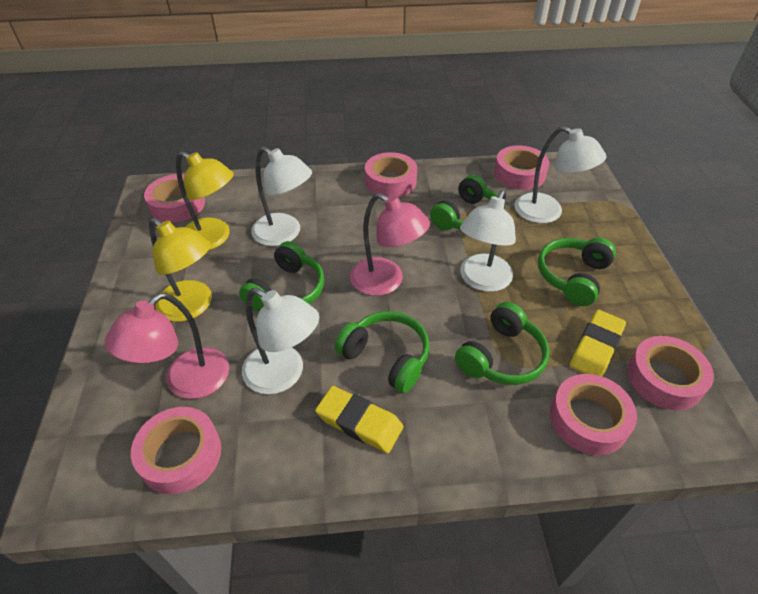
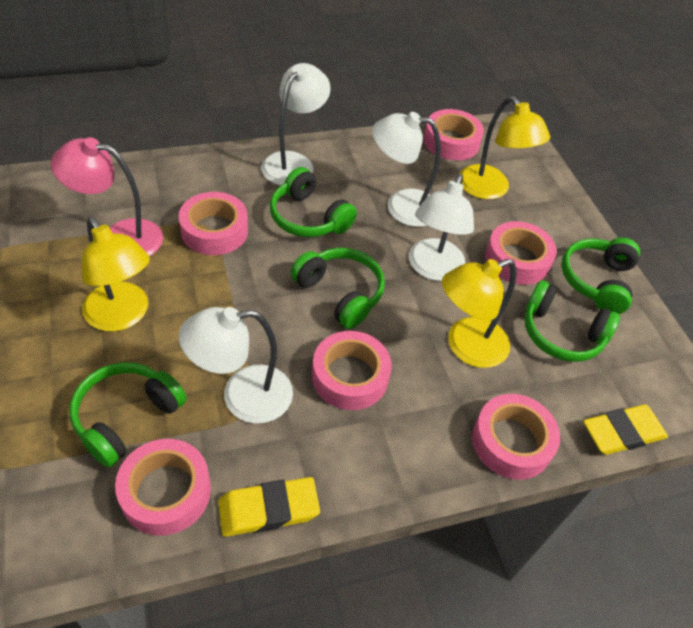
pink lamp: 2 -> 1
yellow lamp: 2 -> 3

